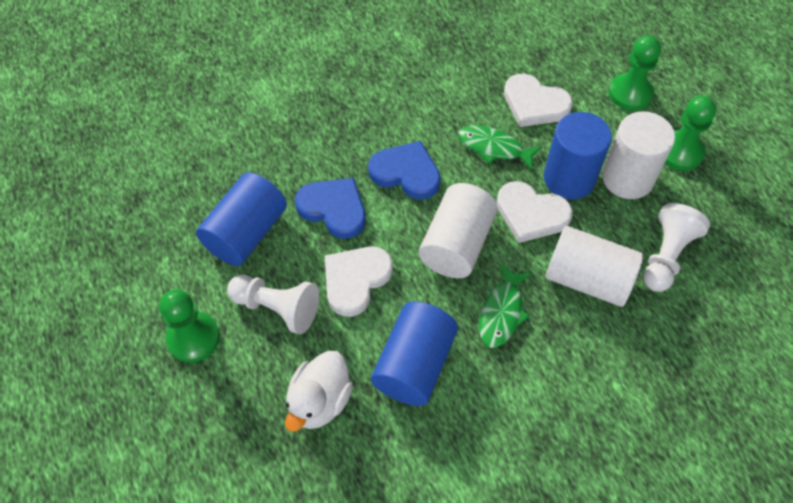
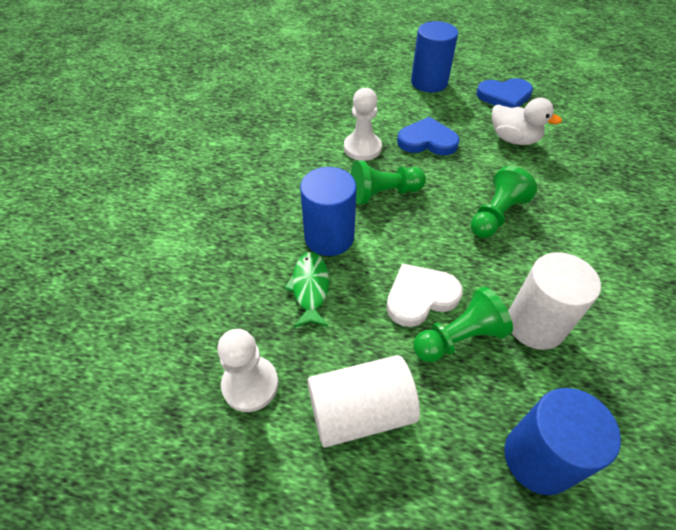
green fish: 2 -> 1
white cylinder: 3 -> 2
white heart: 3 -> 1

